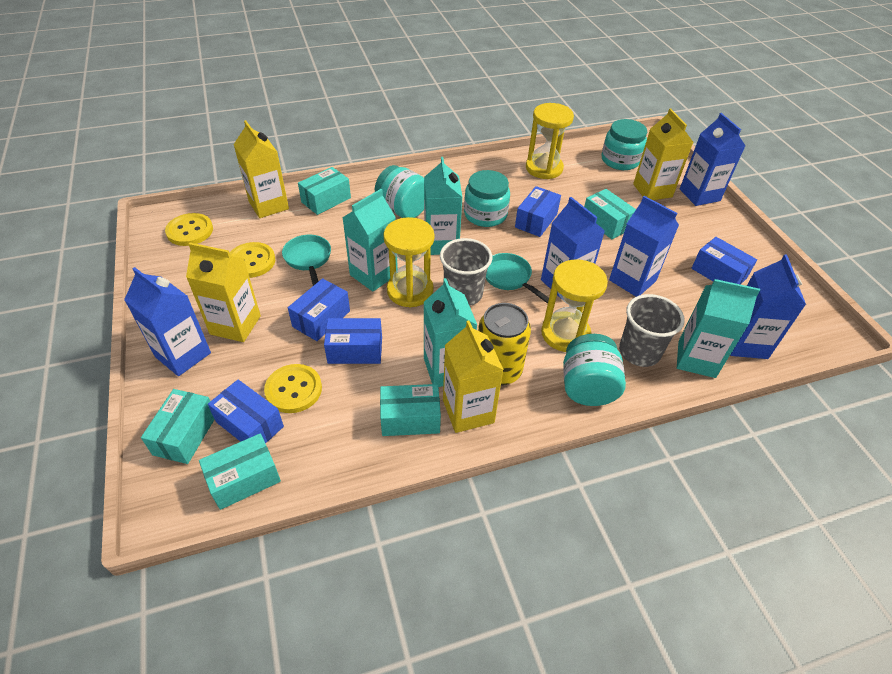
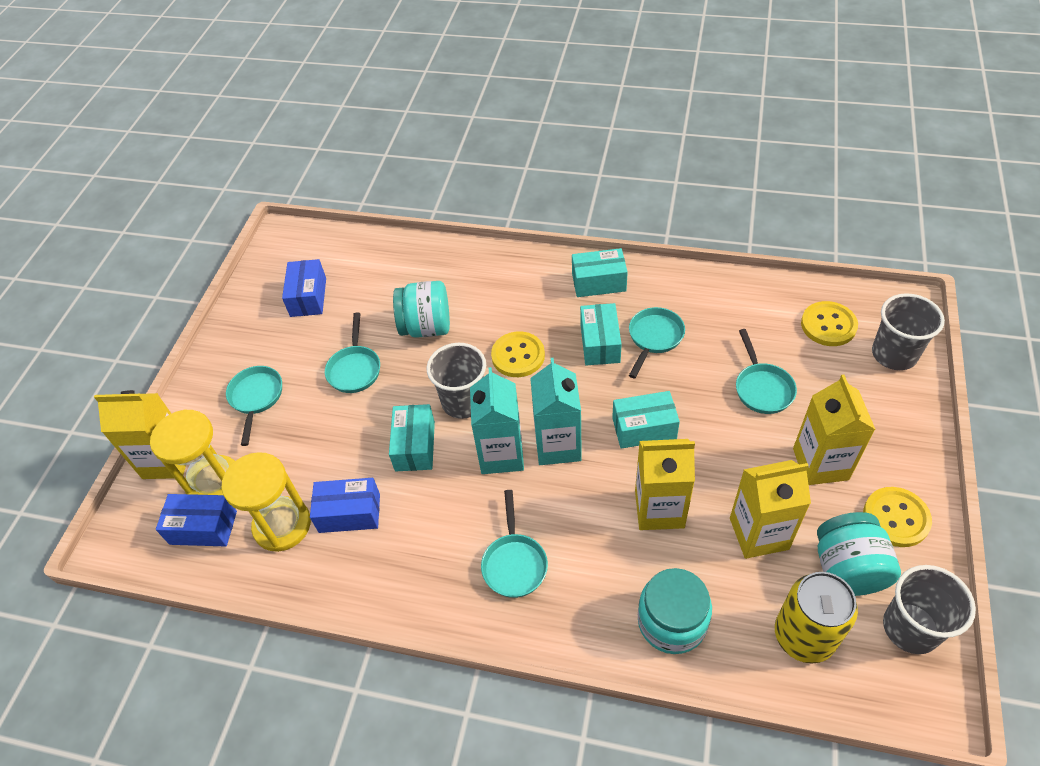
blue box: 5 -> 3
blue carton: 5 -> 0
grey cup: 2 -> 3
turquoise box: 5 -> 4
turquoise carton: 4 -> 2
turquoise jar: 4 -> 3
turquoise pan: 2 -> 5
yellow hourglass: 3 -> 2

